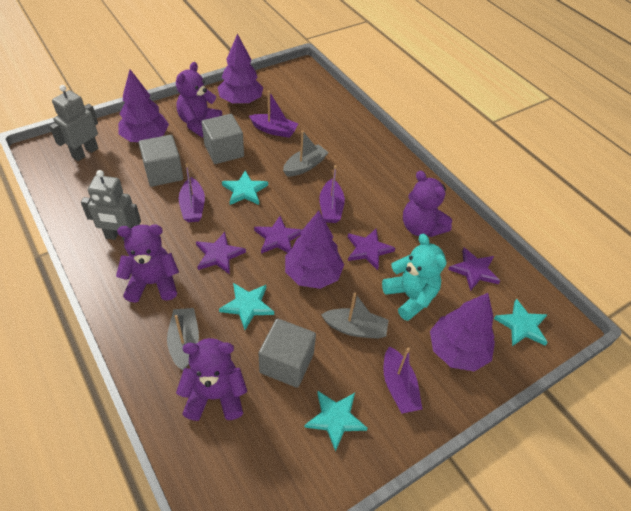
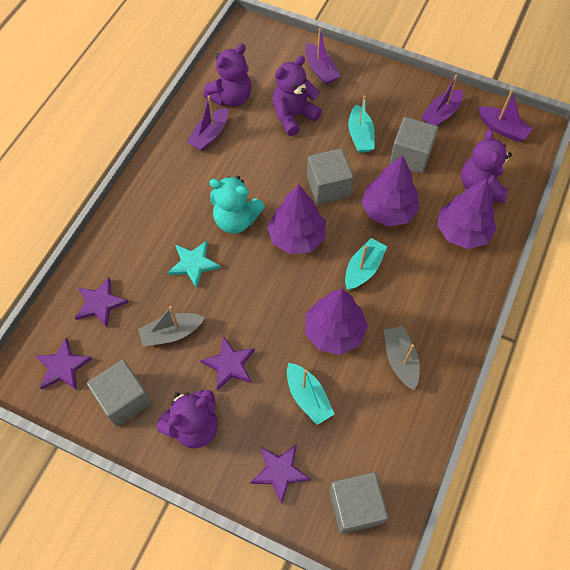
grey boat: 3 -> 2
grey cube: 3 -> 4
grey robot: 2 -> 0
turquoise boat: 0 -> 3
turquoise star: 4 -> 1

